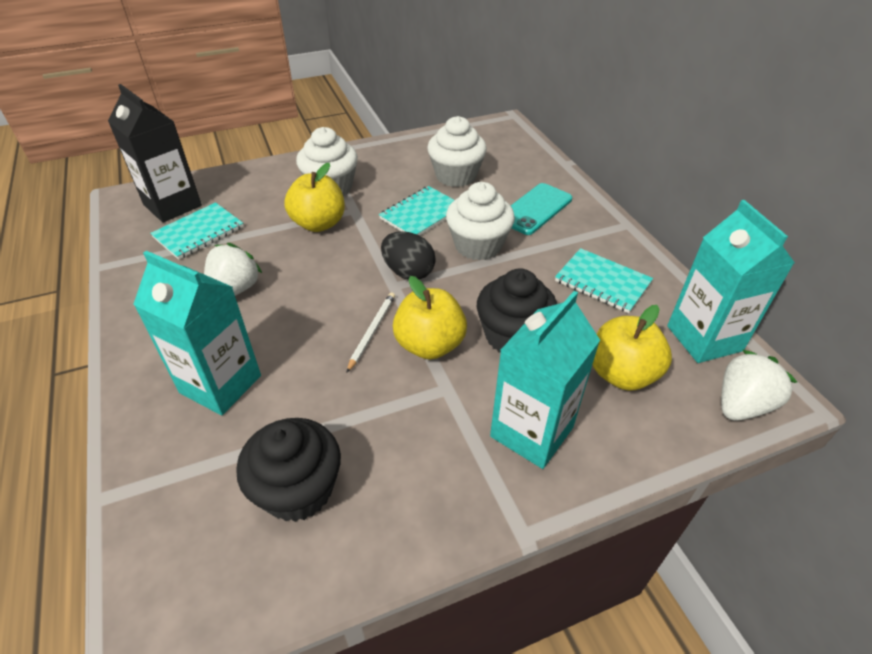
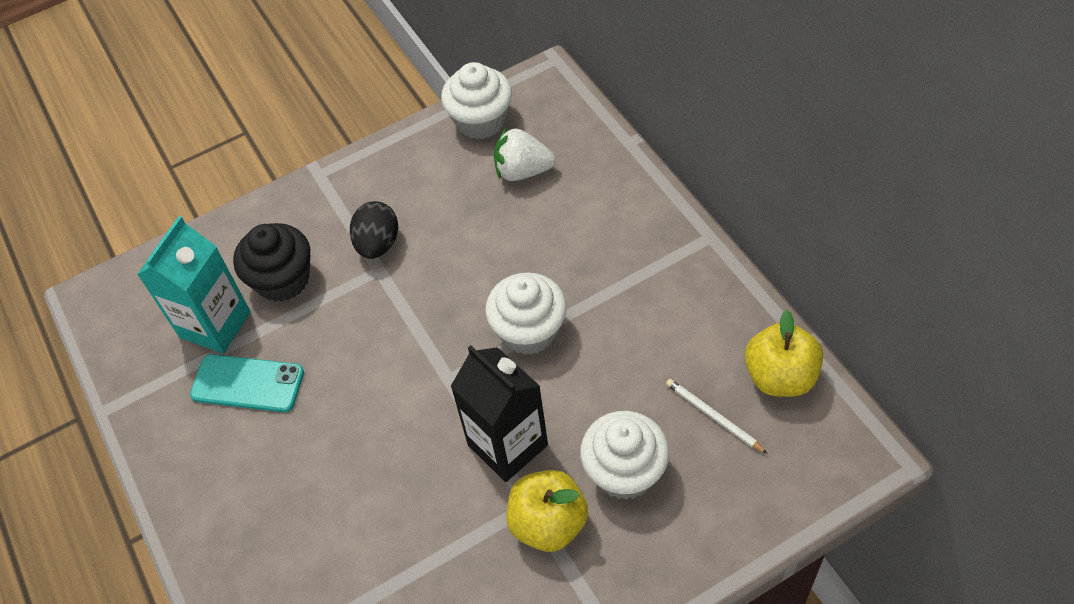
black cupcake: 2 -> 1
turquoise carton: 3 -> 1
turquoise notebook: 3 -> 0
white strawberry: 2 -> 1
yellow apple: 3 -> 2

